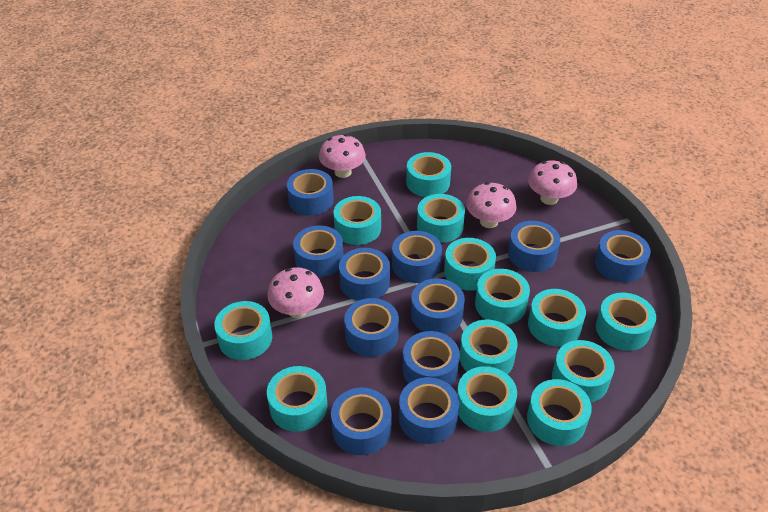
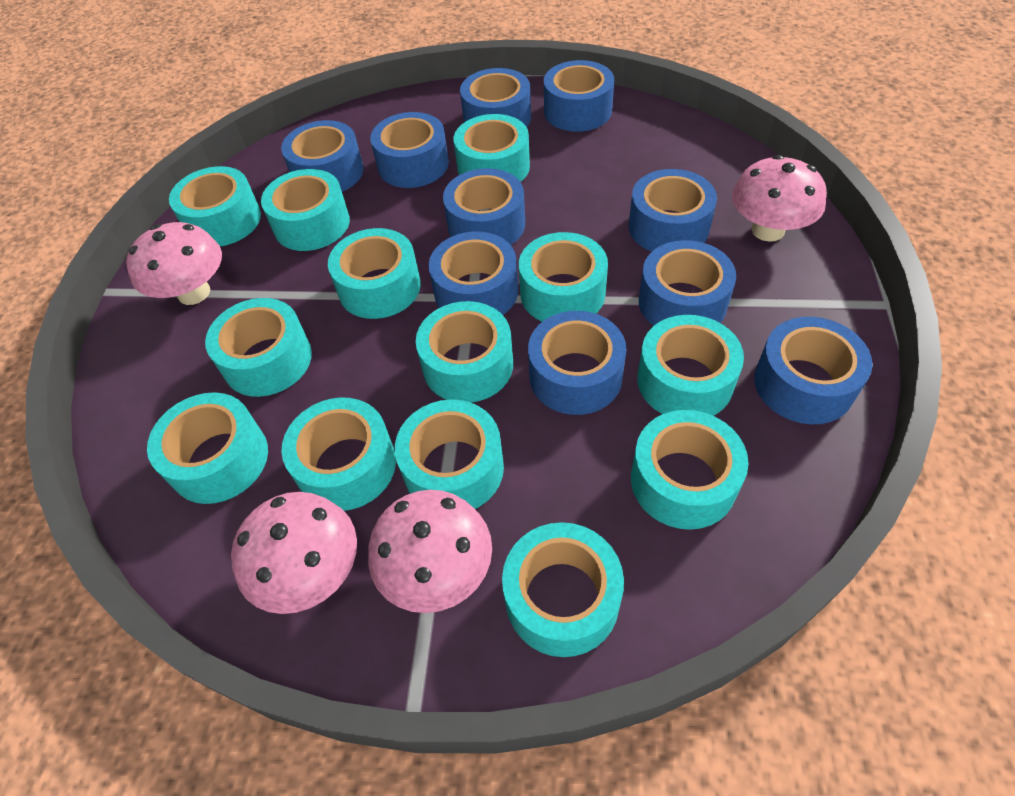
blue tape: 11 -> 10

